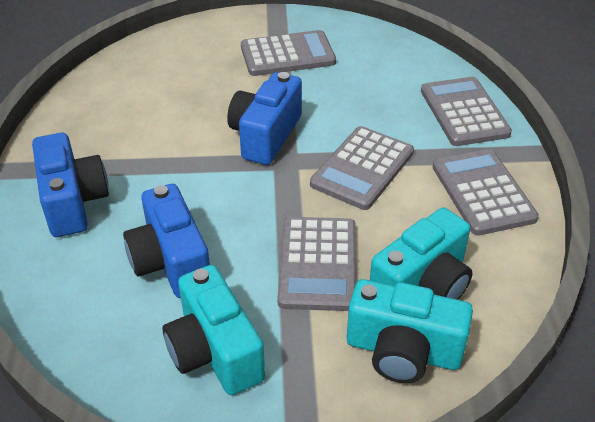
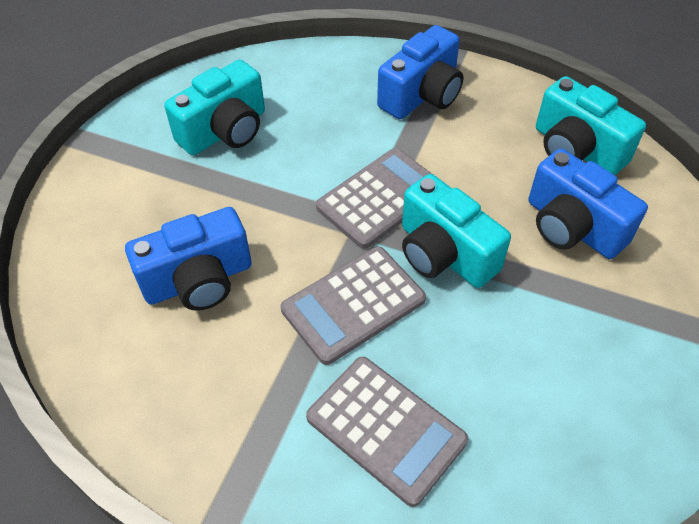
grey calculator: 5 -> 3

